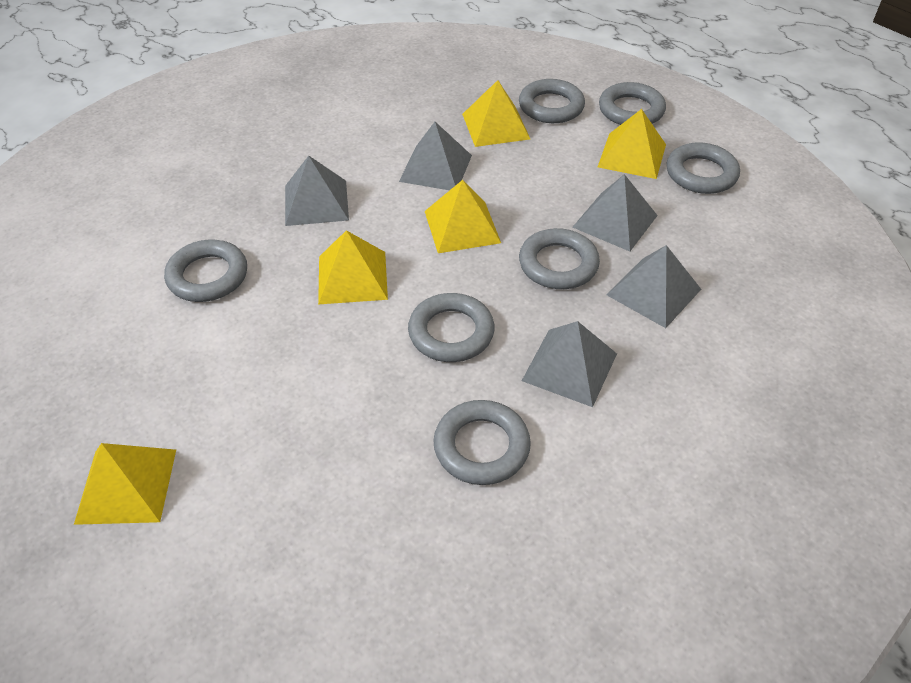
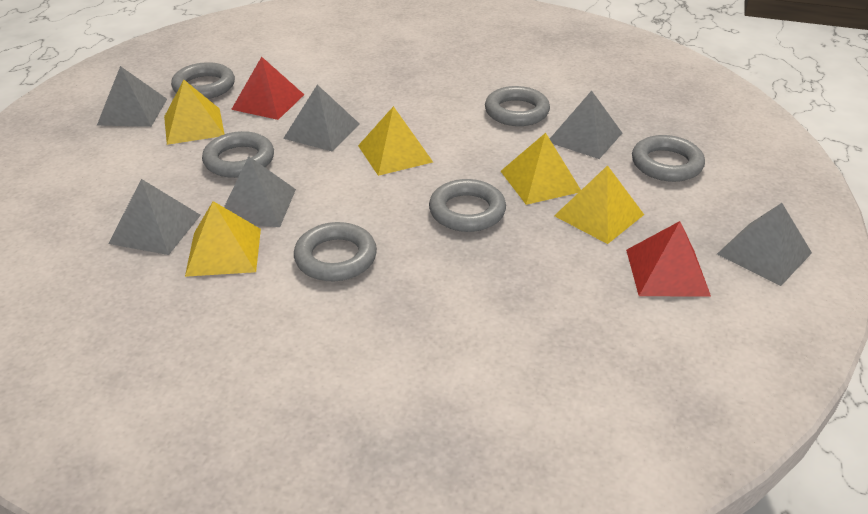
grey pyramid: 5 -> 6
grey ring: 7 -> 6
red pyramid: 0 -> 2

